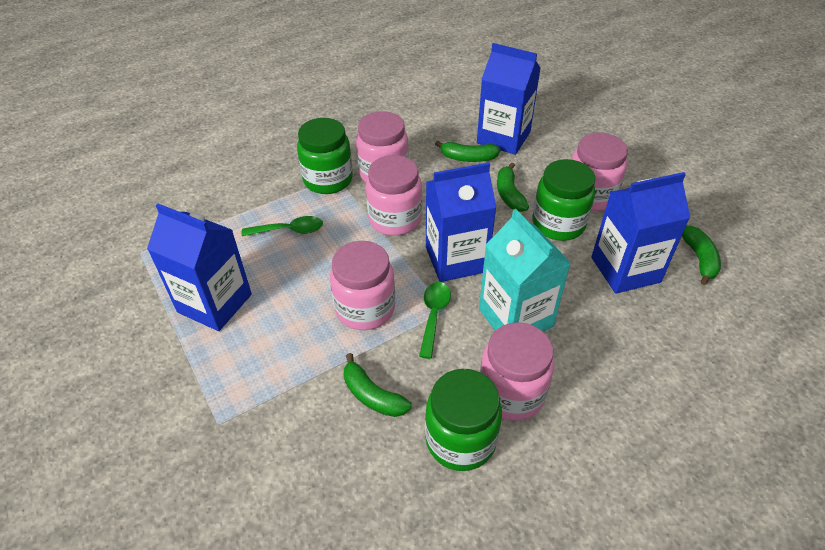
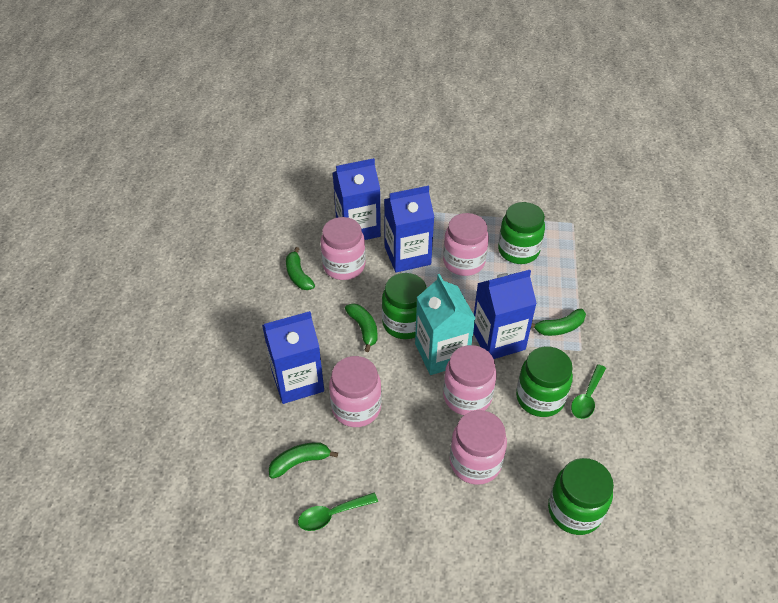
green jar: 3 -> 4

